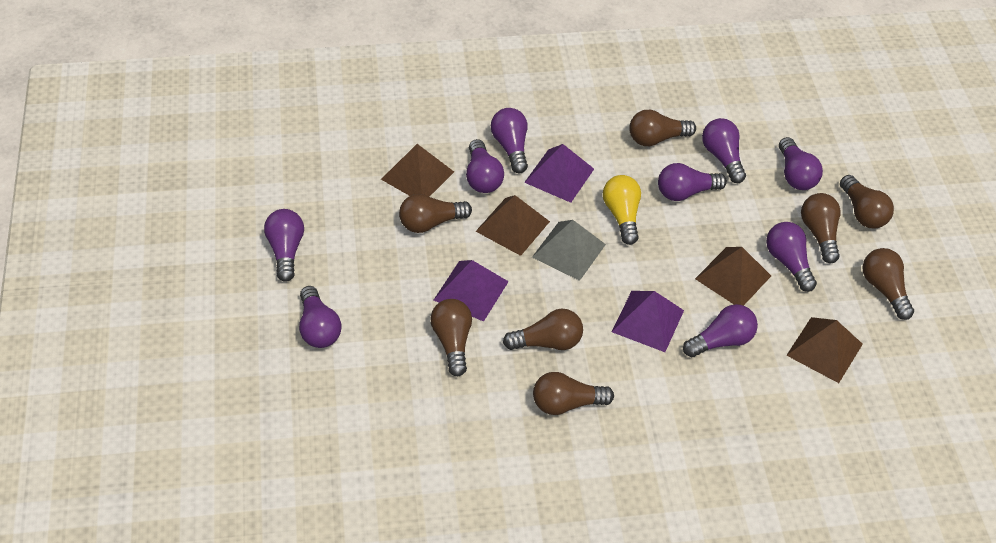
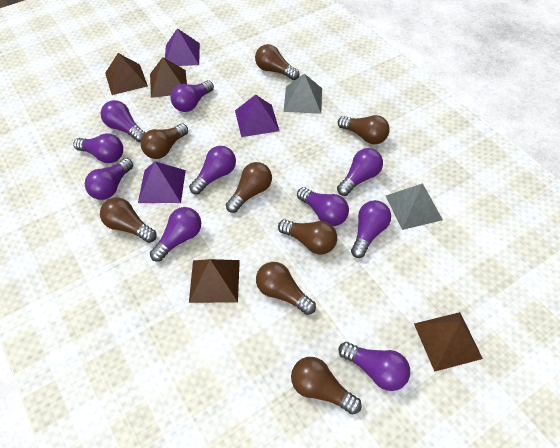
grey pyramid: 1 -> 2
purple light bulb: 9 -> 10
yellow light bulb: 1 -> 0

